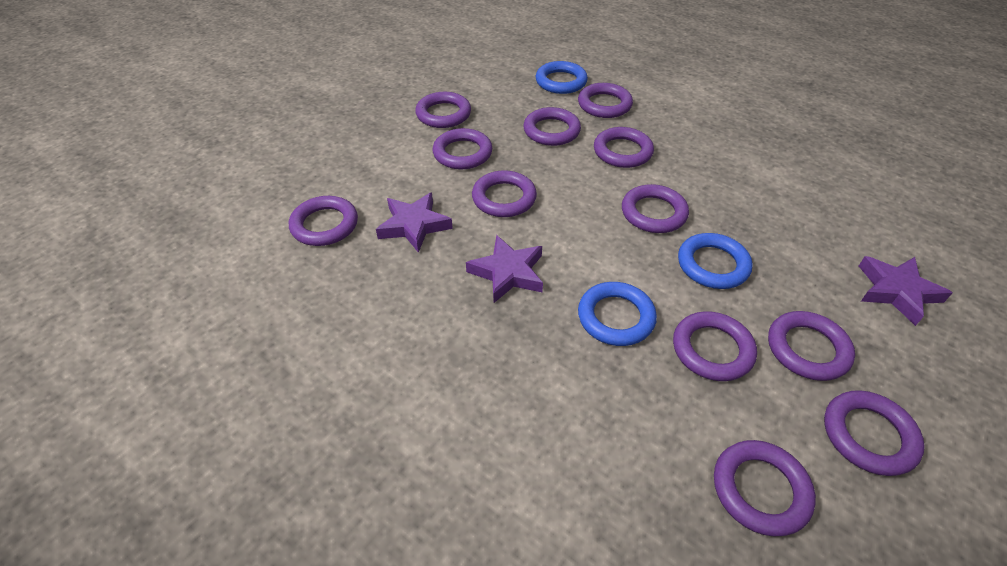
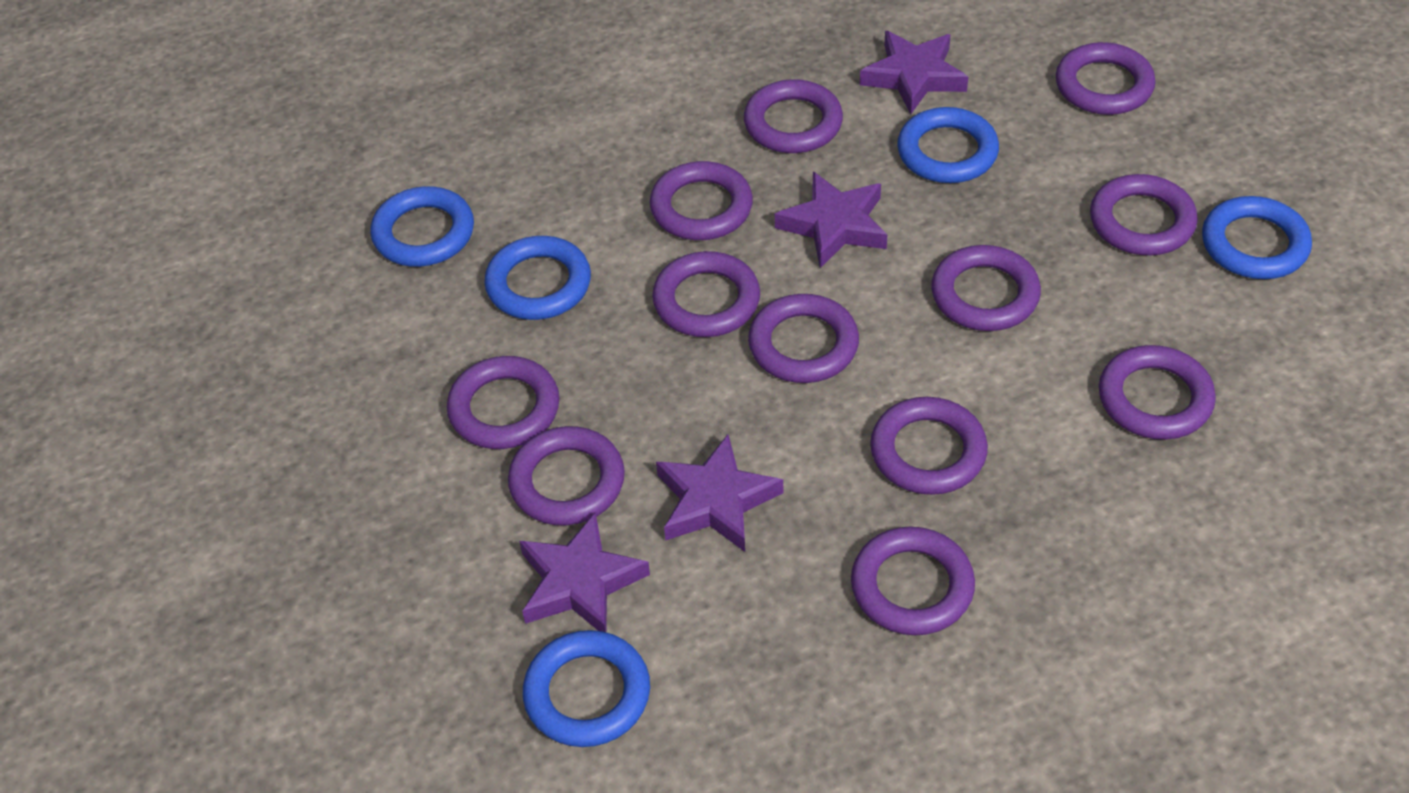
blue ring: 3 -> 5
purple star: 3 -> 4

